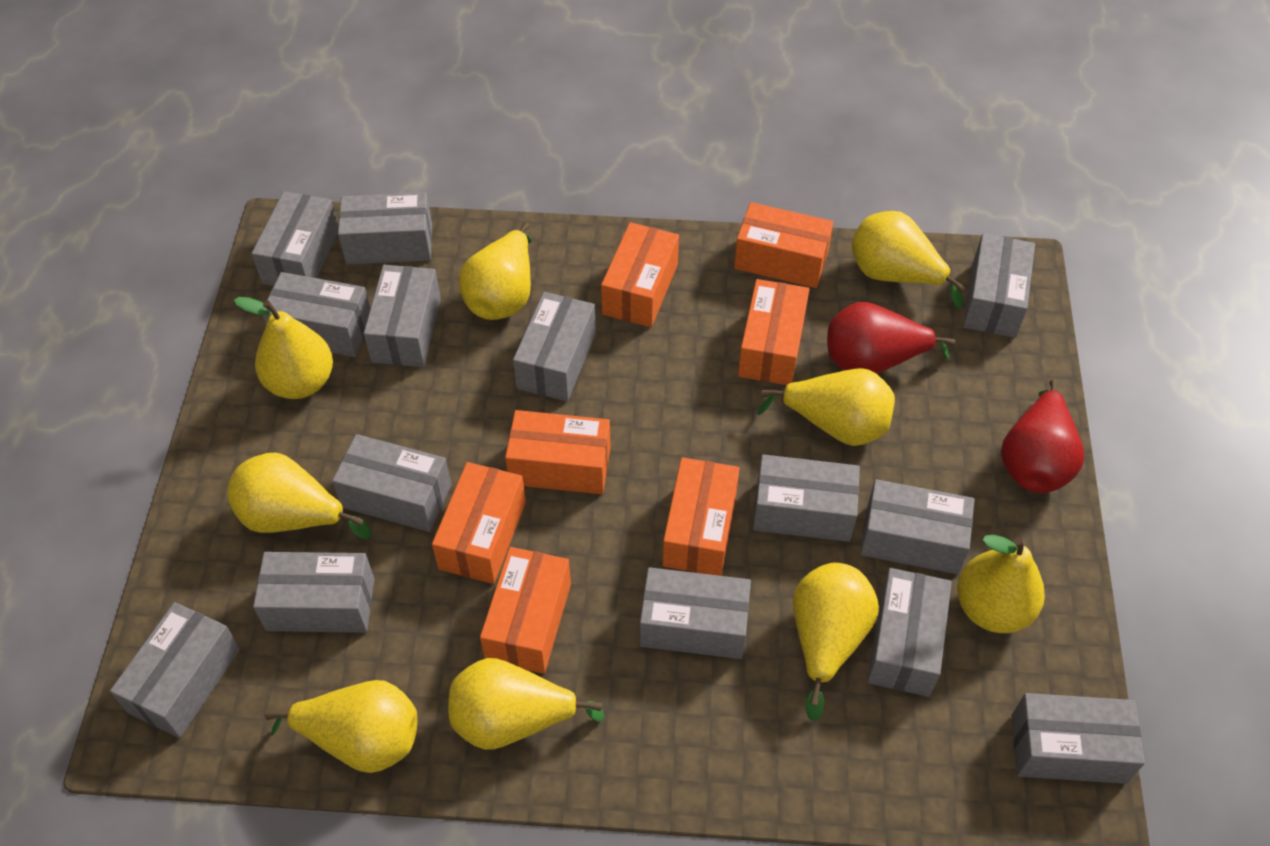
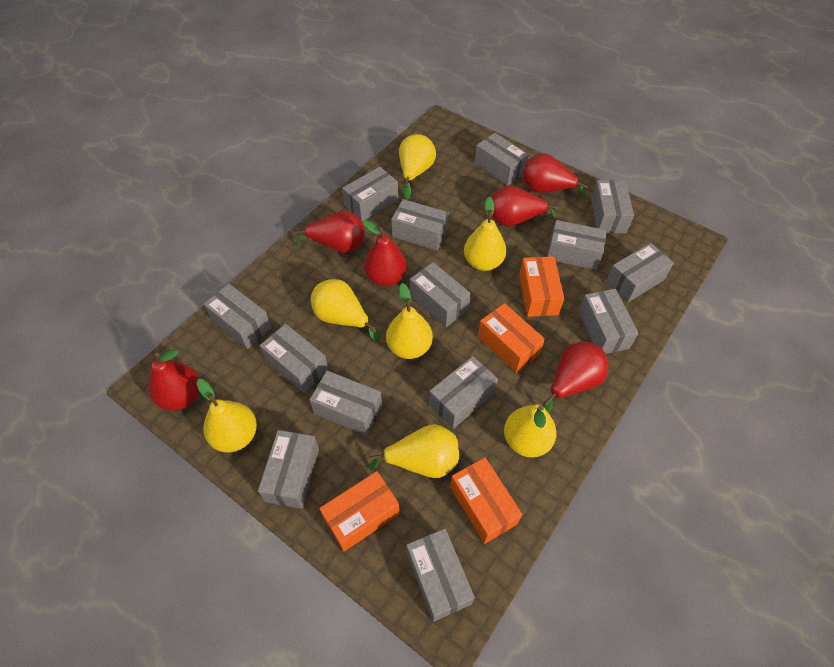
orange box: 7 -> 4
red pear: 2 -> 6
yellow pear: 9 -> 7

